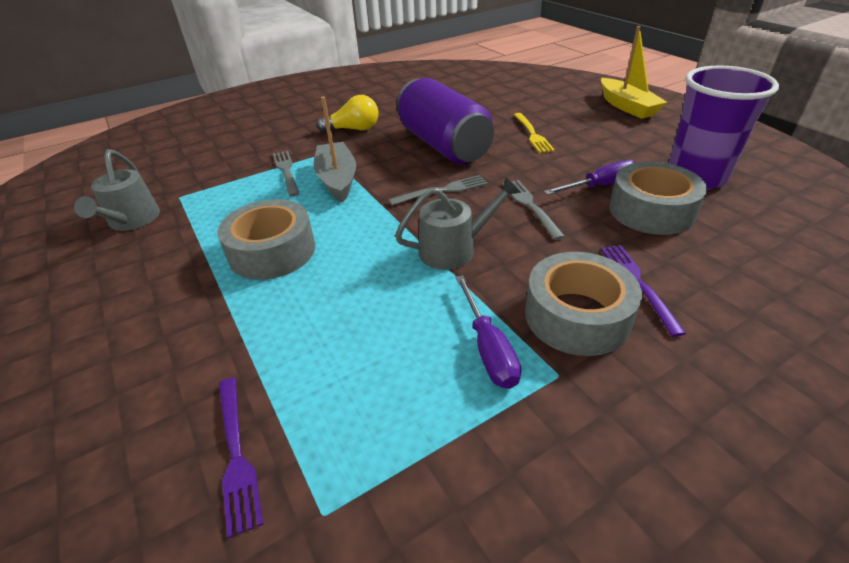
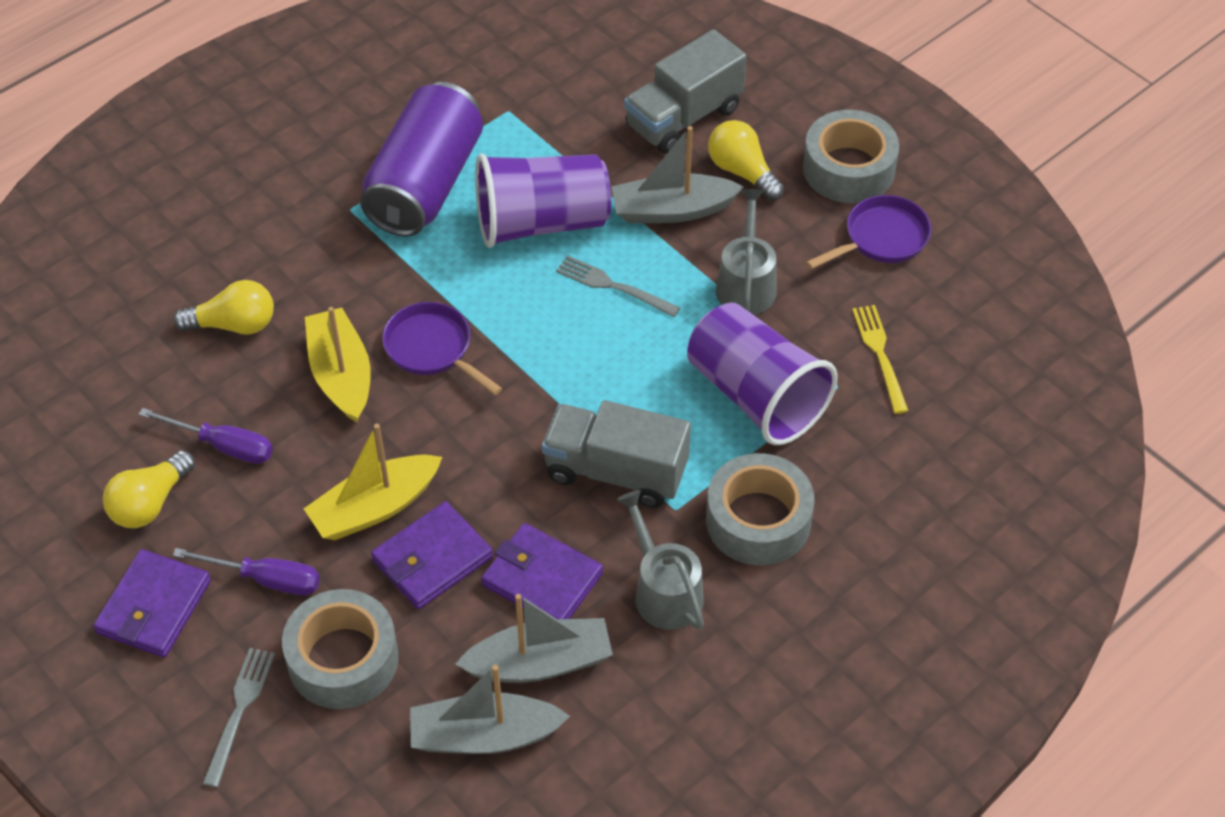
grey boat: 1 -> 3
grey fork: 3 -> 2
grey truck: 0 -> 2
purple cup: 1 -> 2
purple fork: 2 -> 0
purple pan: 0 -> 2
purple wallet: 0 -> 3
yellow boat: 1 -> 2
yellow light bulb: 1 -> 3

